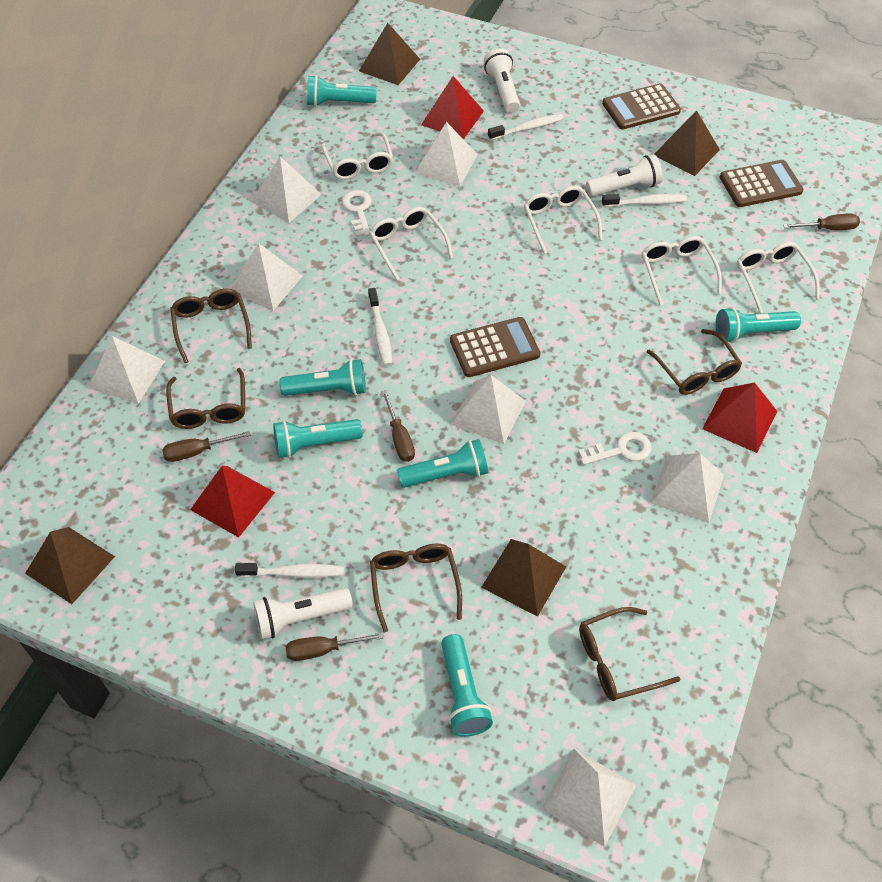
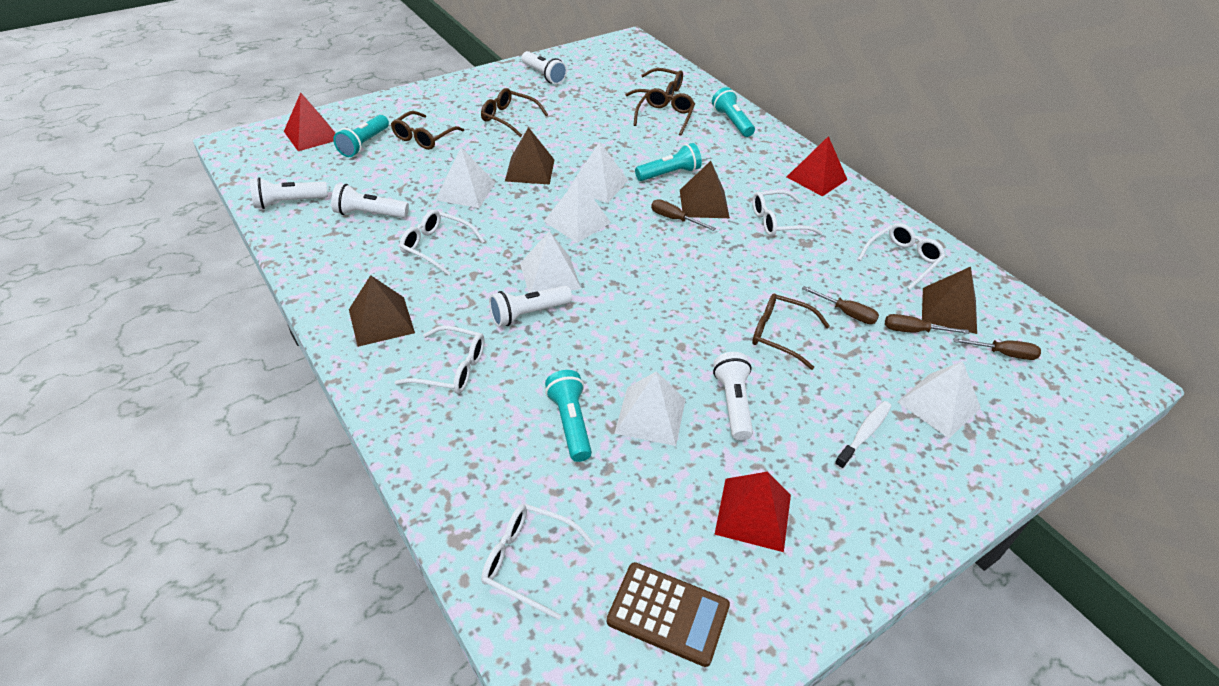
brown calculator: 3 -> 1
turquoise flashlight: 6 -> 4
white flashlight: 3 -> 5
white key: 2 -> 0
white pyramid: 7 -> 6
white toothbrush: 4 -> 1

